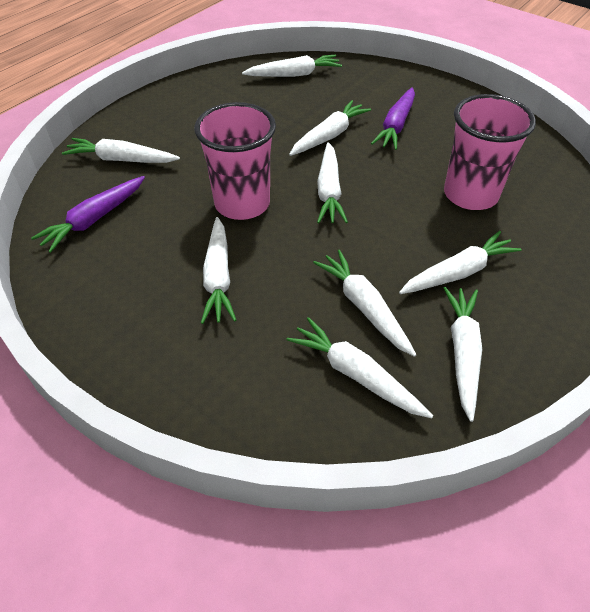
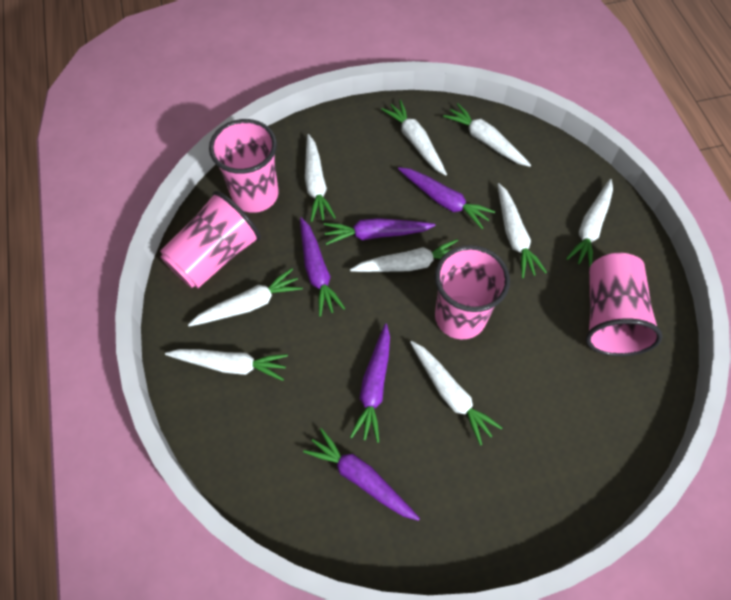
pink cup: 2 -> 4
purple carrot: 2 -> 5

